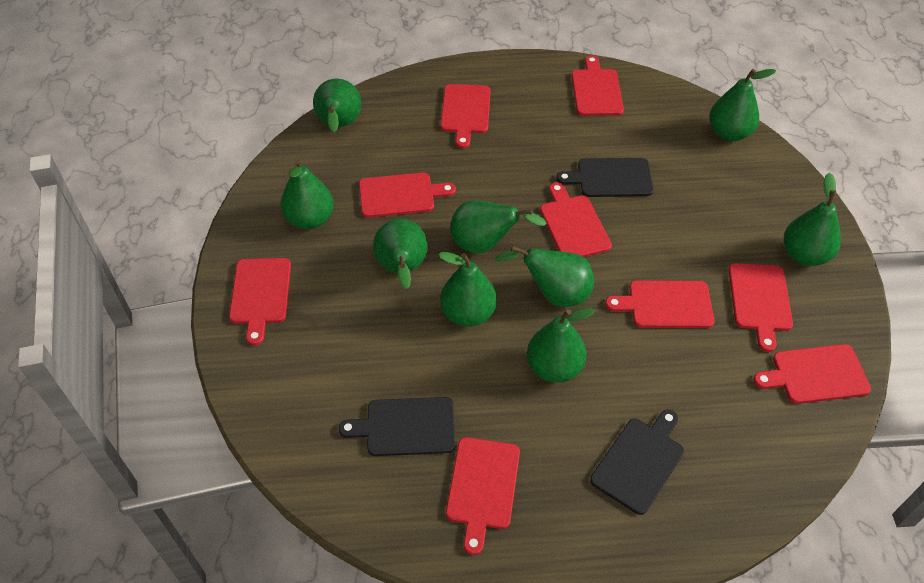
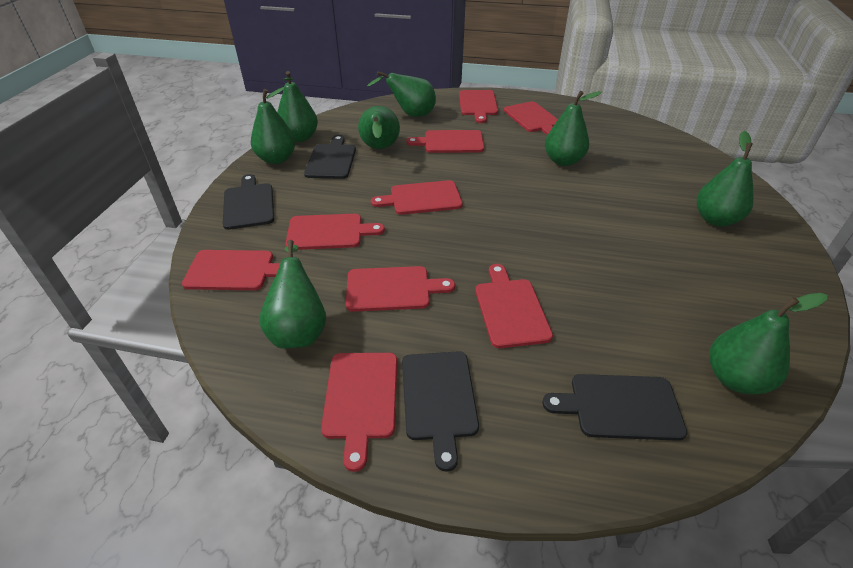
black cutting board: 3 -> 4
green pear: 9 -> 8

